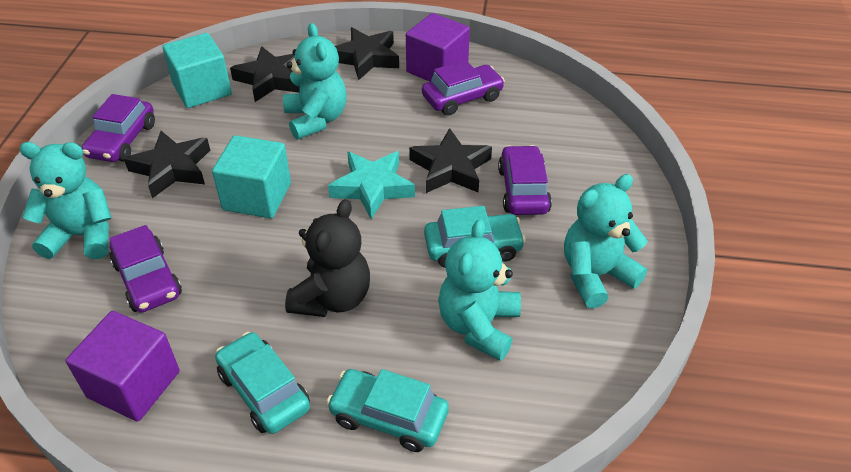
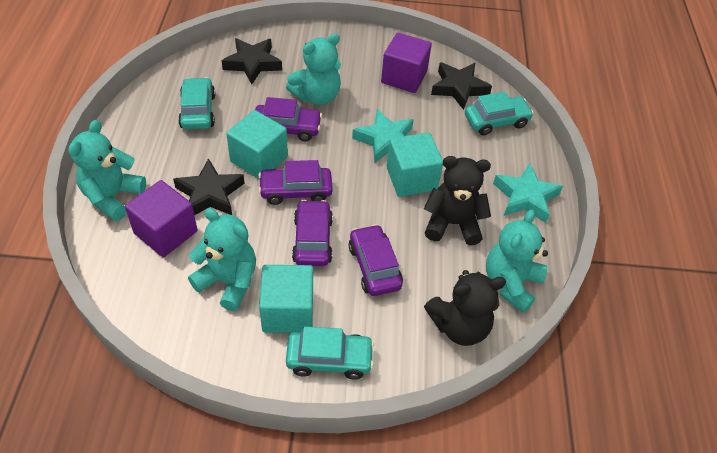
black star: 4 -> 3
black teddy bear: 1 -> 2
turquoise cube: 2 -> 3
turquoise star: 1 -> 2

